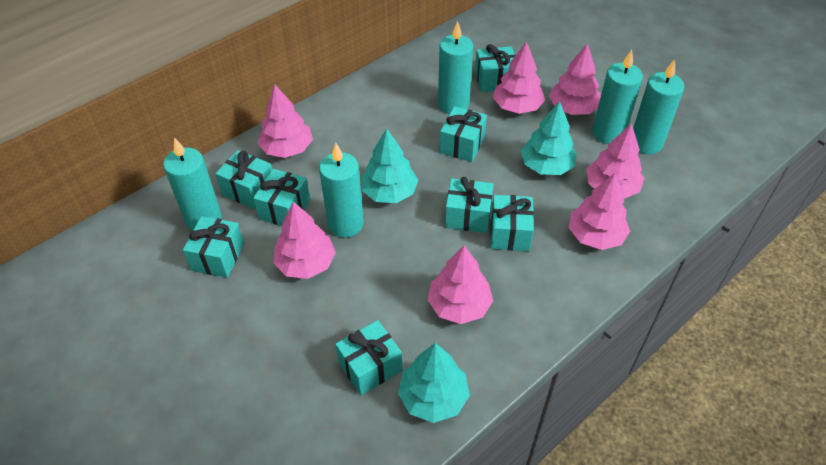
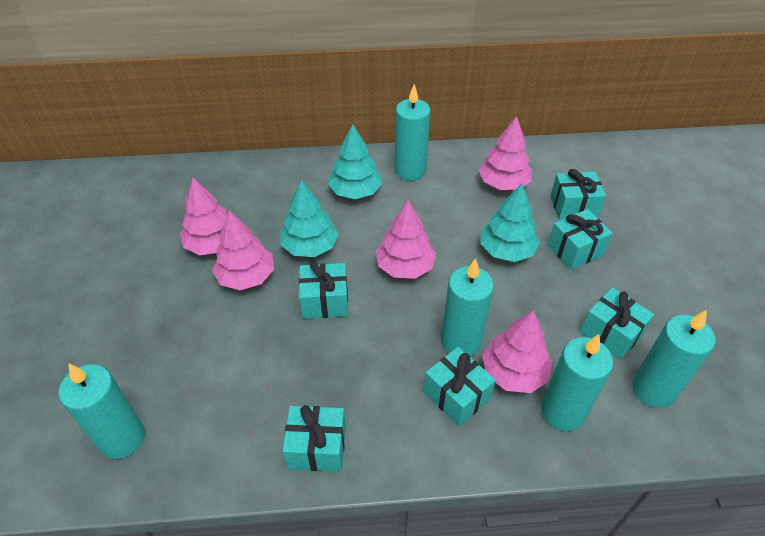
pink tree: 7 -> 5
turquoise gift: 8 -> 6

